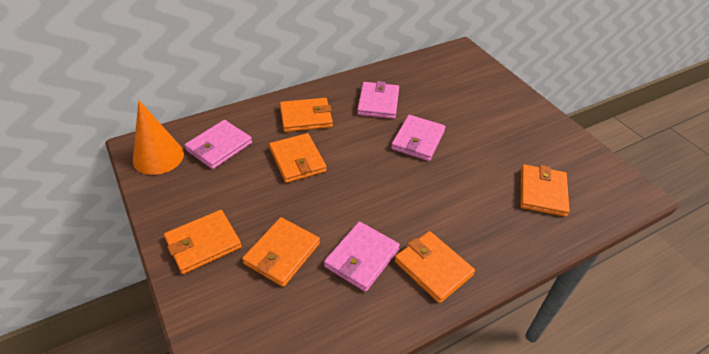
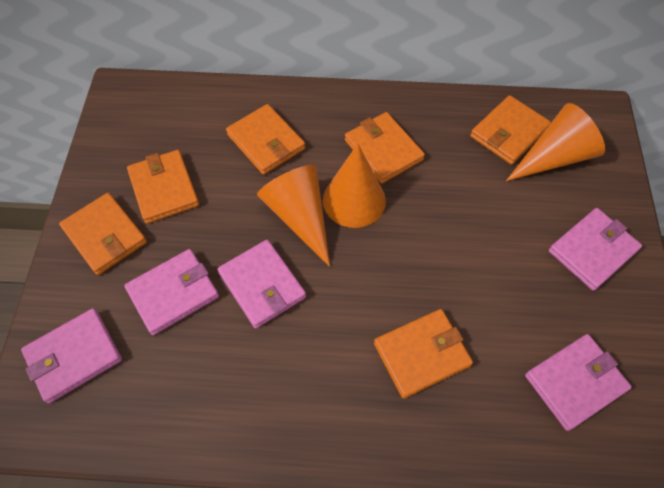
orange cone: 1 -> 3
pink wallet: 4 -> 5

